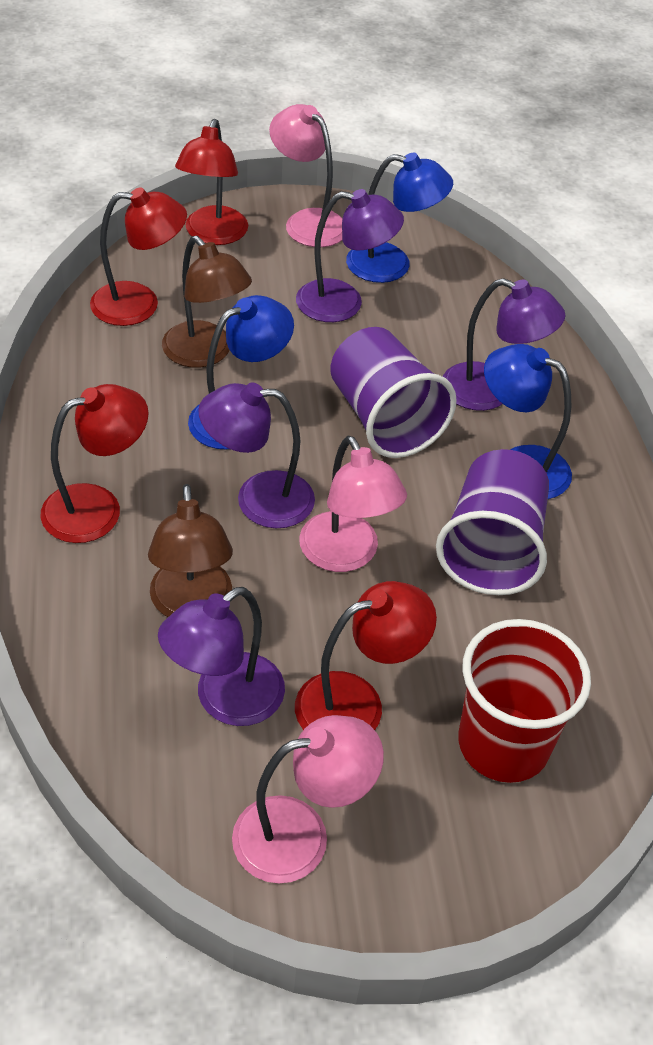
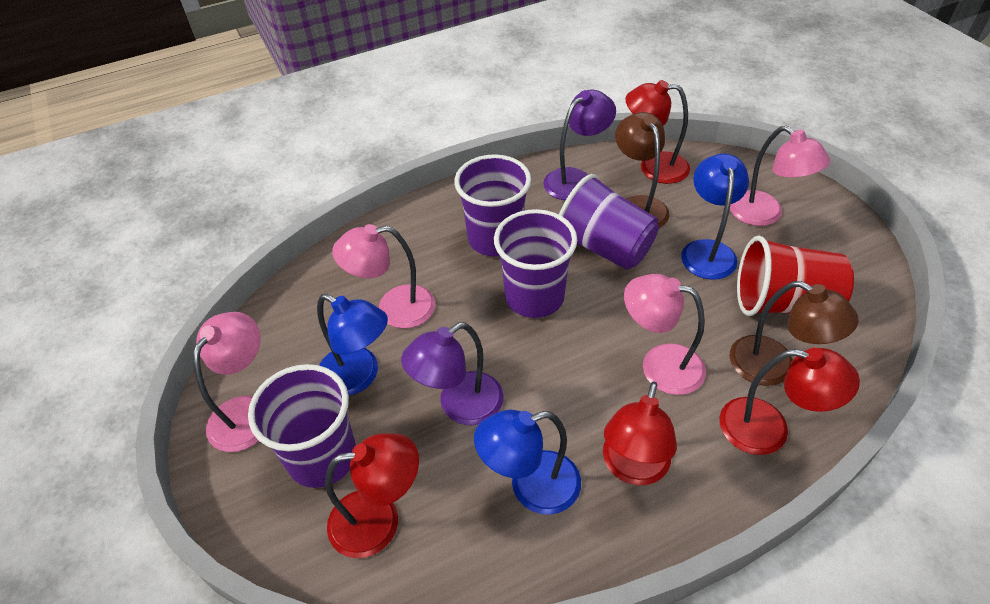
pink lamp: 3 -> 4
purple cup: 2 -> 4
purple lamp: 4 -> 2

